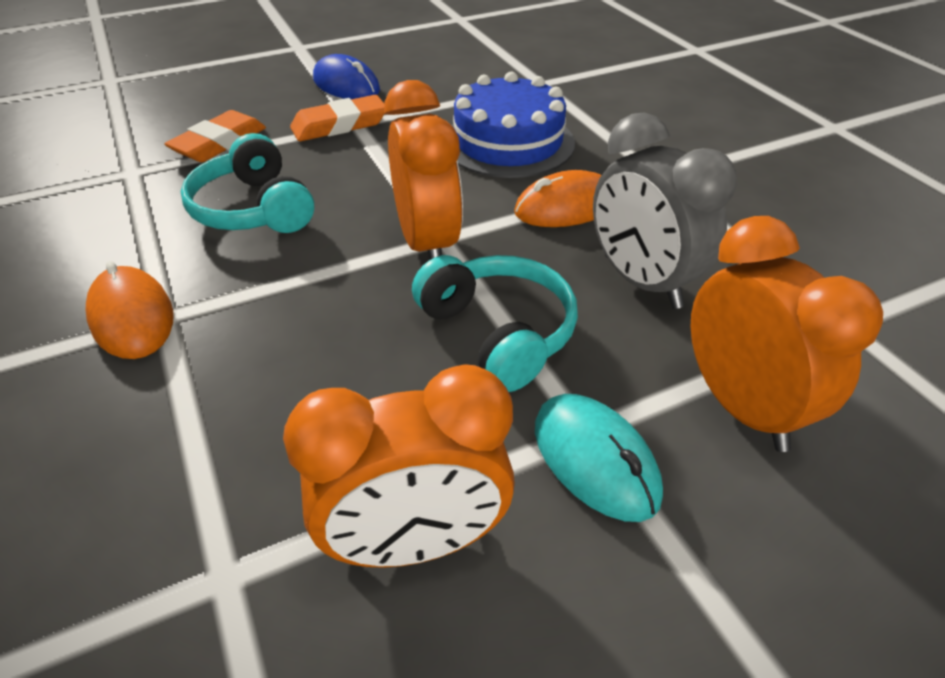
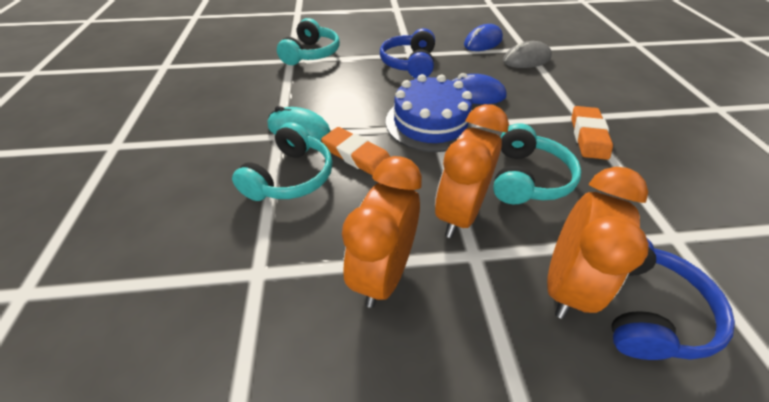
blue headphones: 0 -> 2
blue mouse: 1 -> 2
grey clock: 1 -> 0
grey mouse: 0 -> 1
orange mouse: 2 -> 0
turquoise headphones: 2 -> 3

